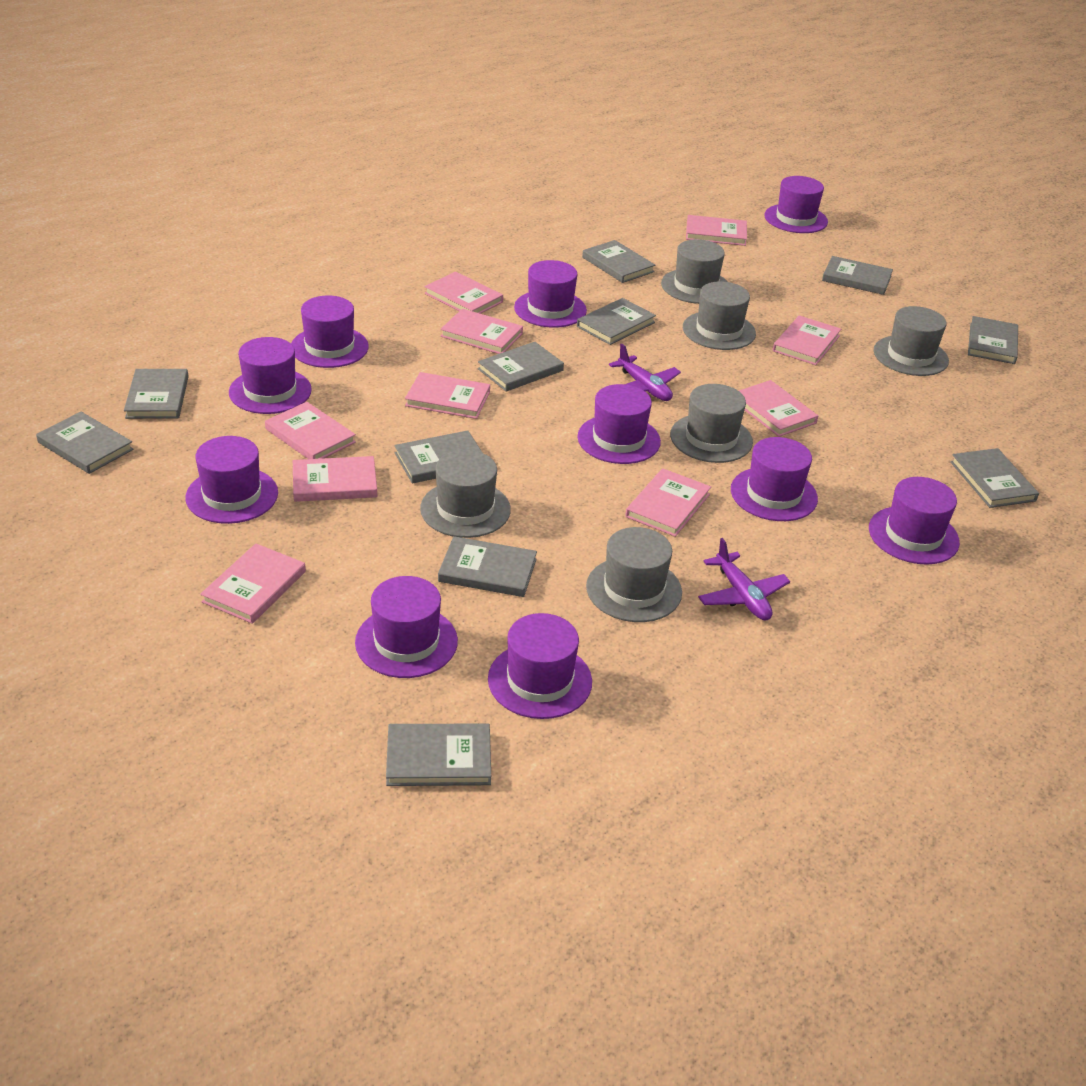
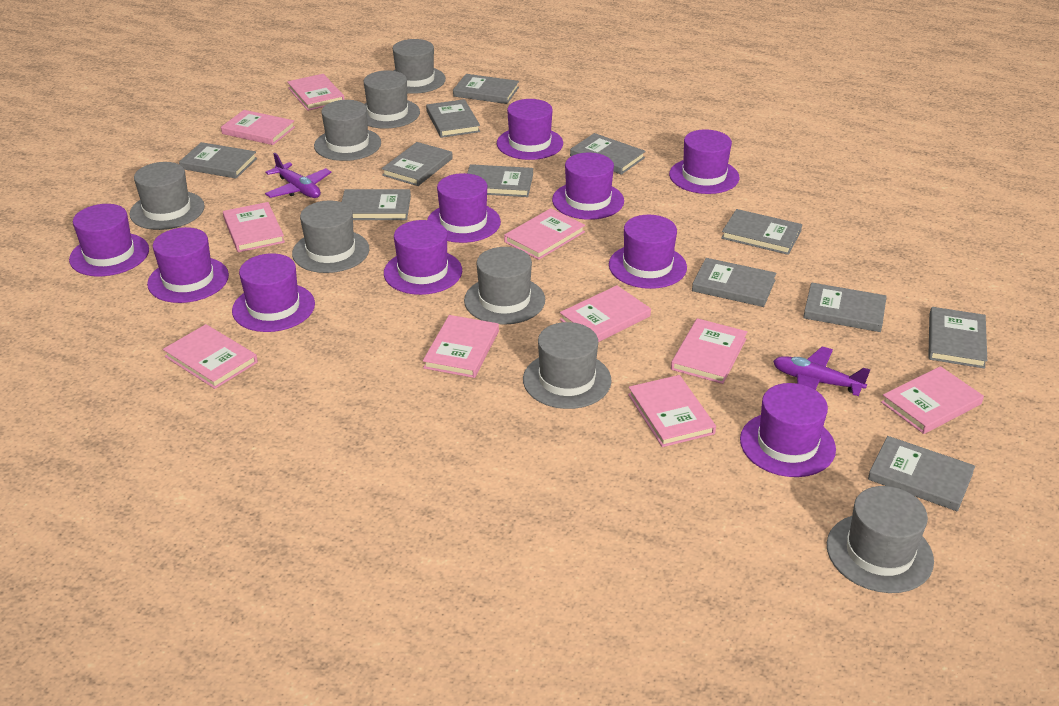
grey book: 11 -> 12
grey hat: 6 -> 8

